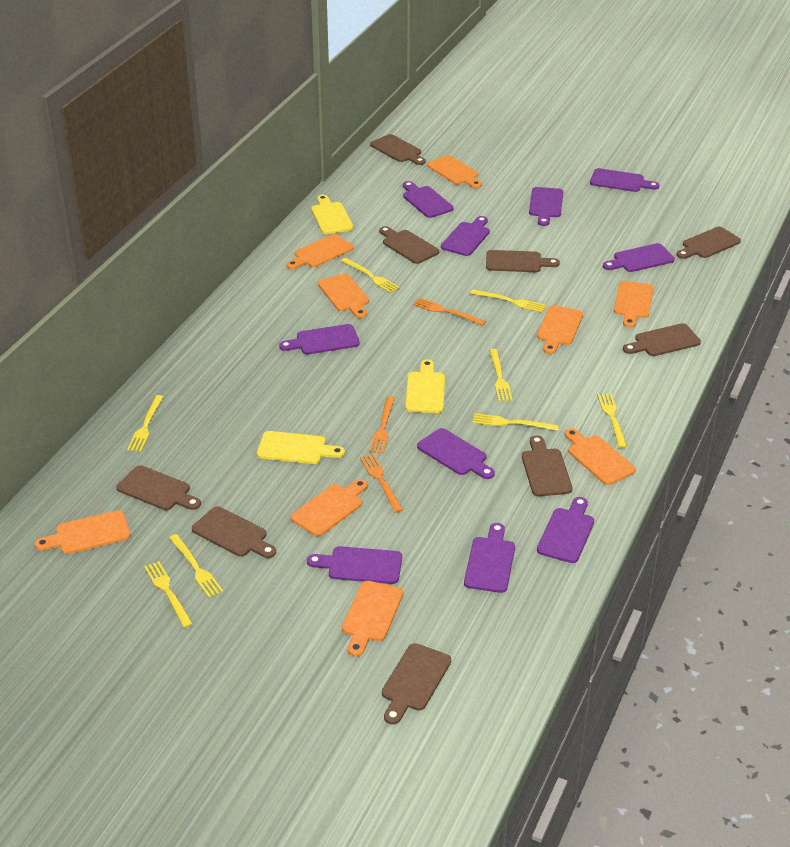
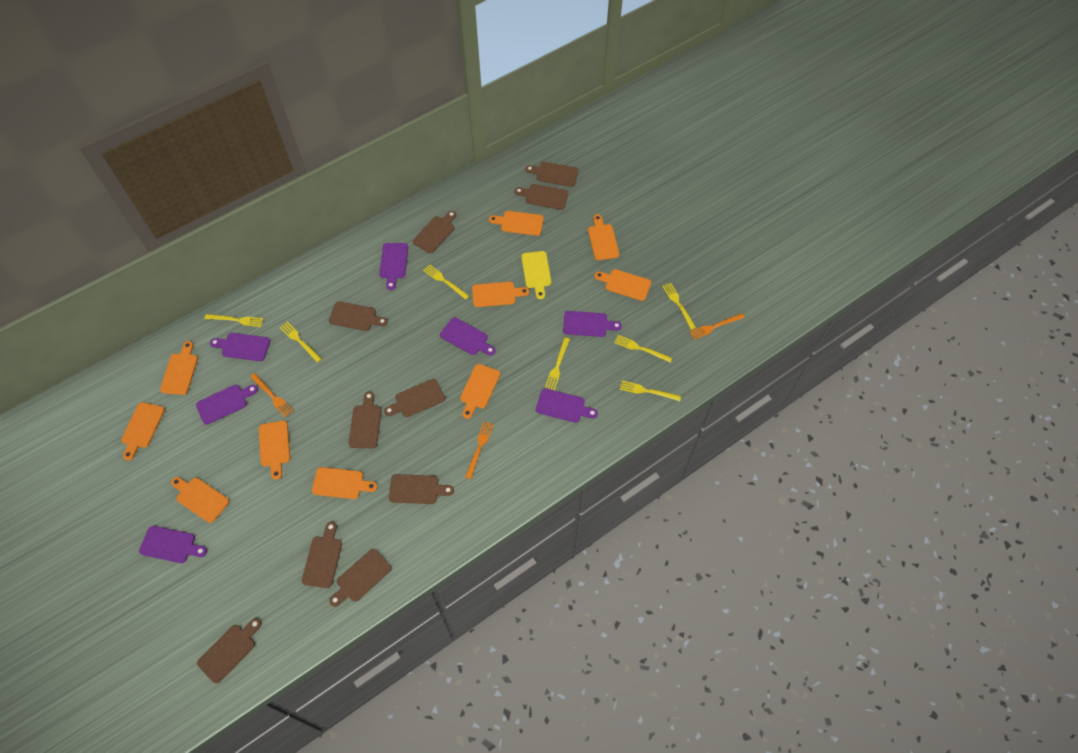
brown cutting board: 9 -> 10
orange cutting board: 9 -> 10
purple cutting board: 10 -> 7
yellow cutting board: 3 -> 1
yellow fork: 8 -> 7

